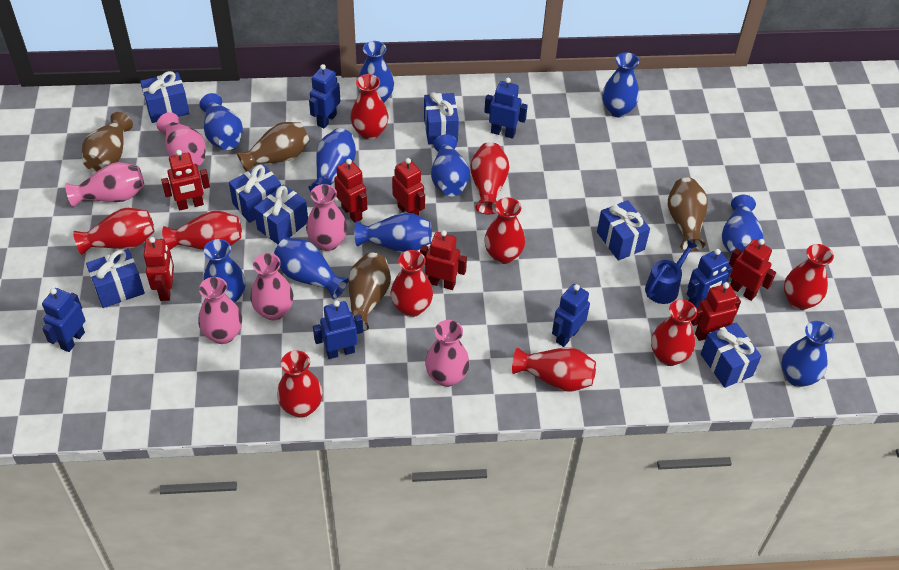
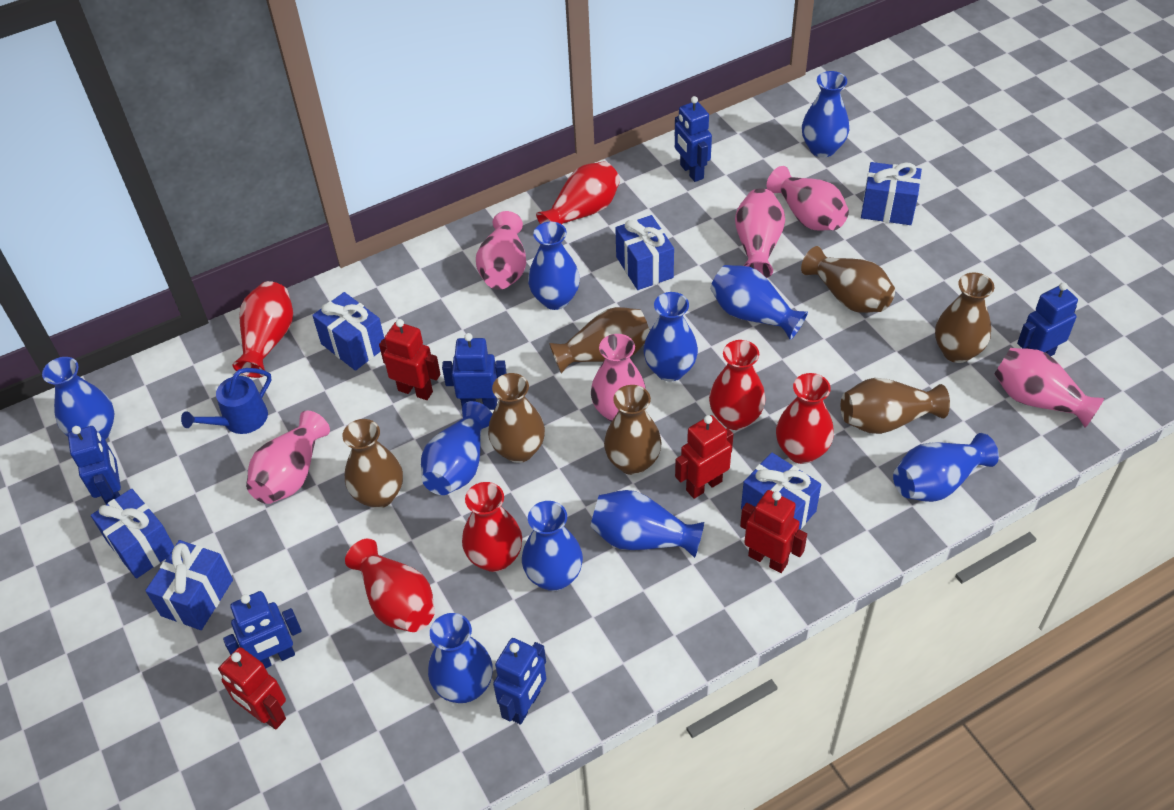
blue gift: 7 -> 6
brown vase: 4 -> 7
red robot: 7 -> 4
red vase: 10 -> 6

